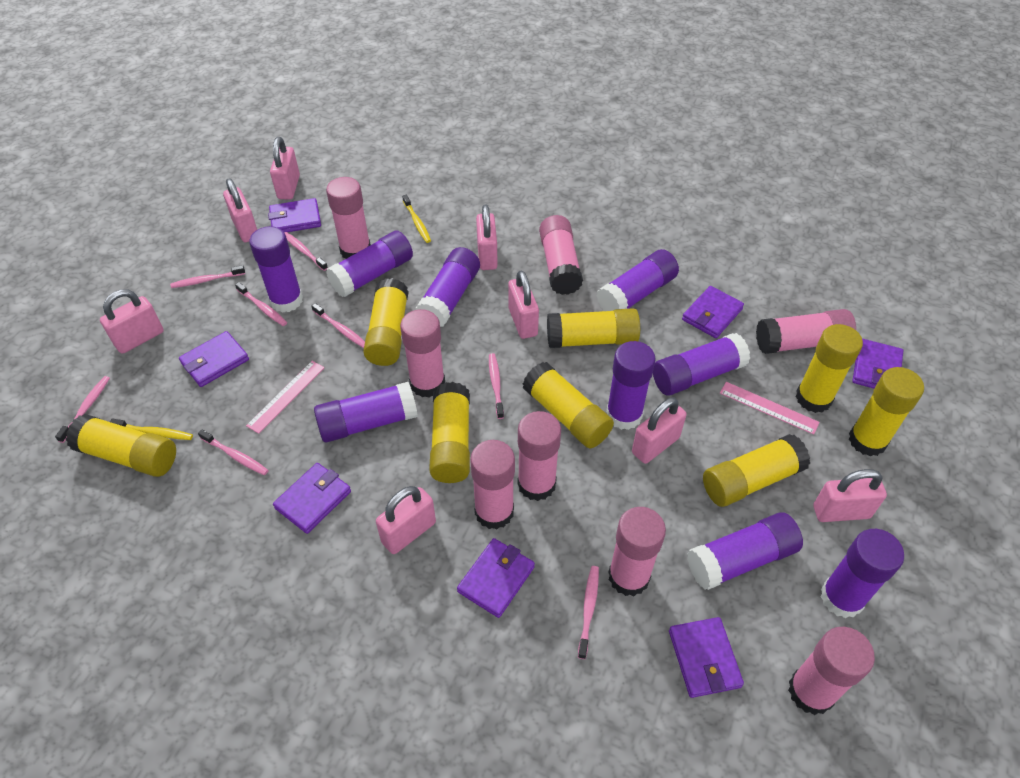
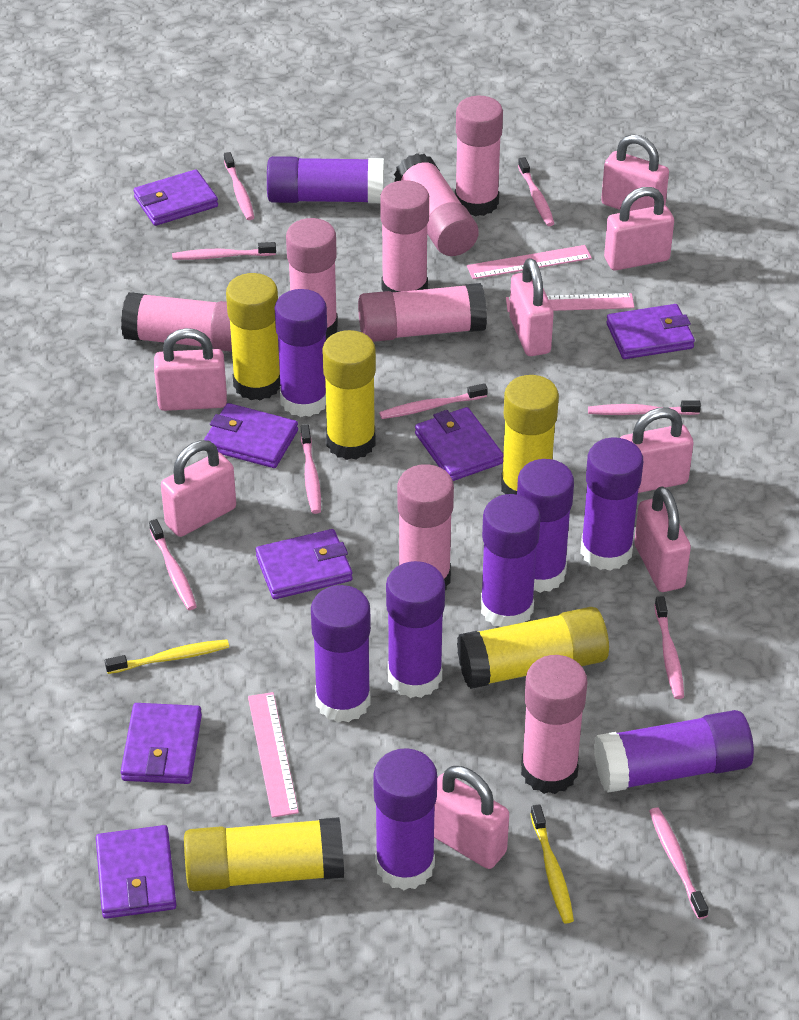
pink ruler: 2 -> 3
pink toothbrush: 8 -> 9
yellow glue stick: 8 -> 5

